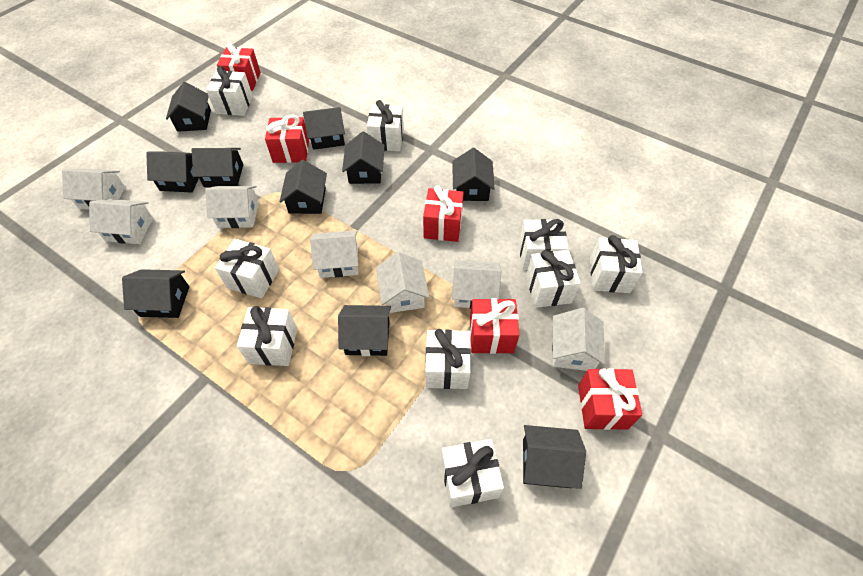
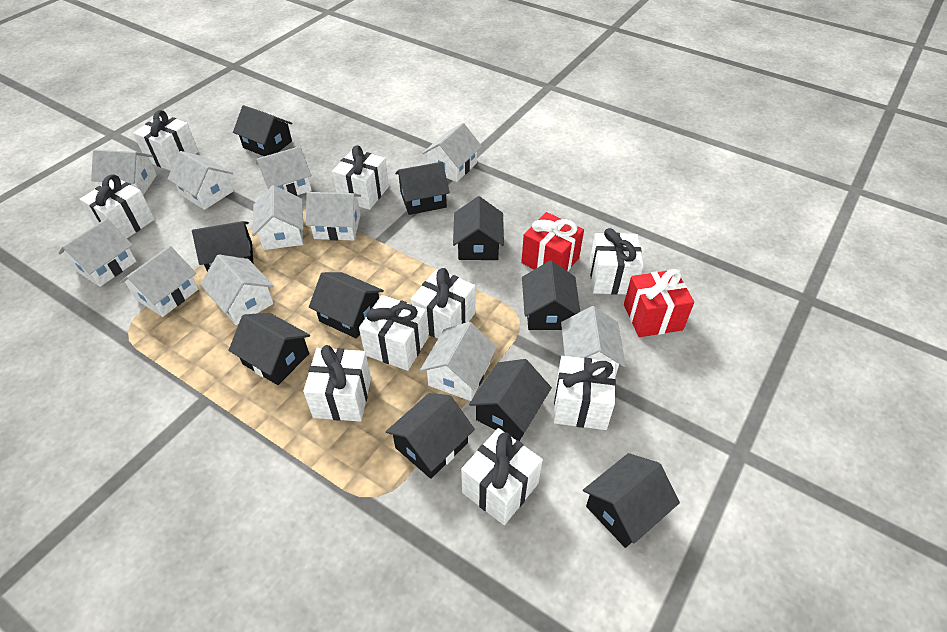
red gift: 5 -> 2
white house: 7 -> 11

